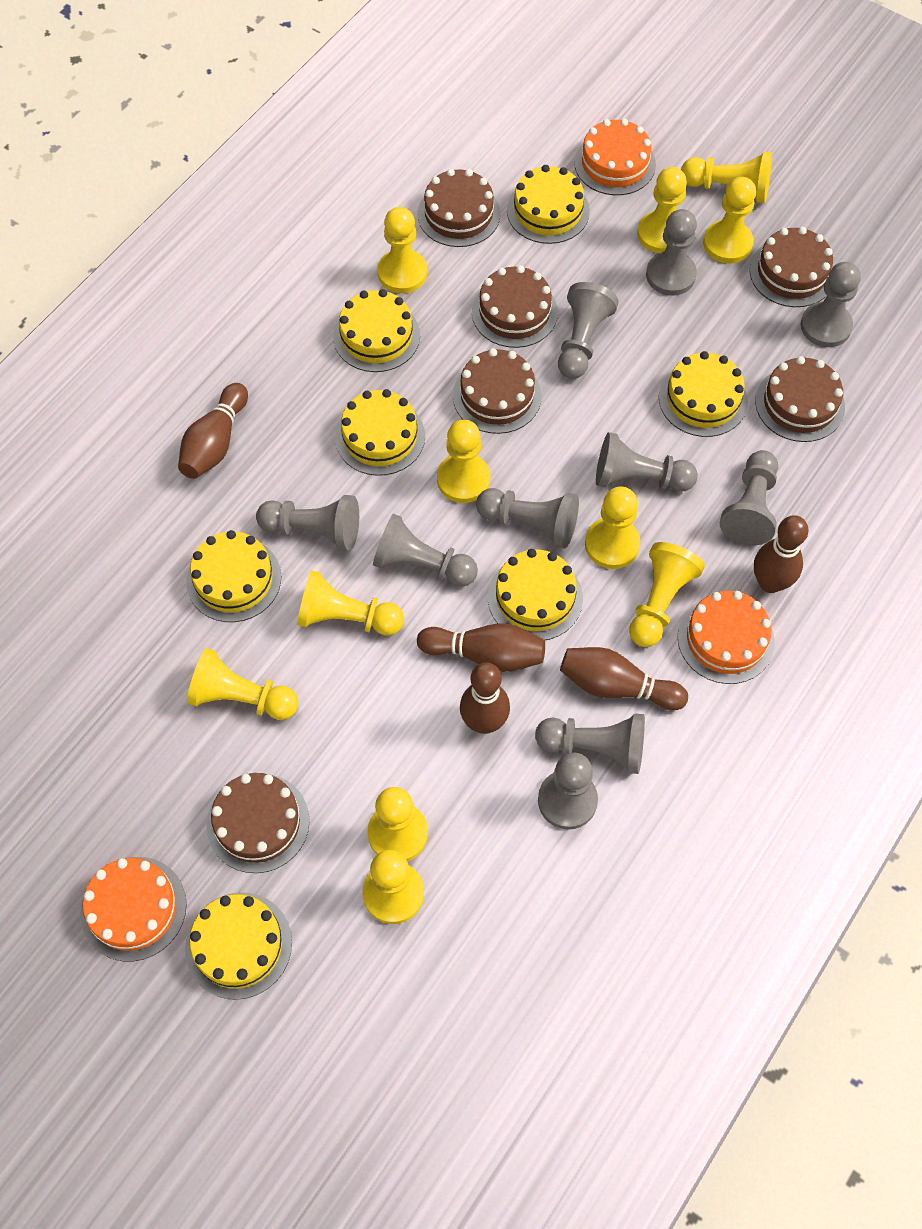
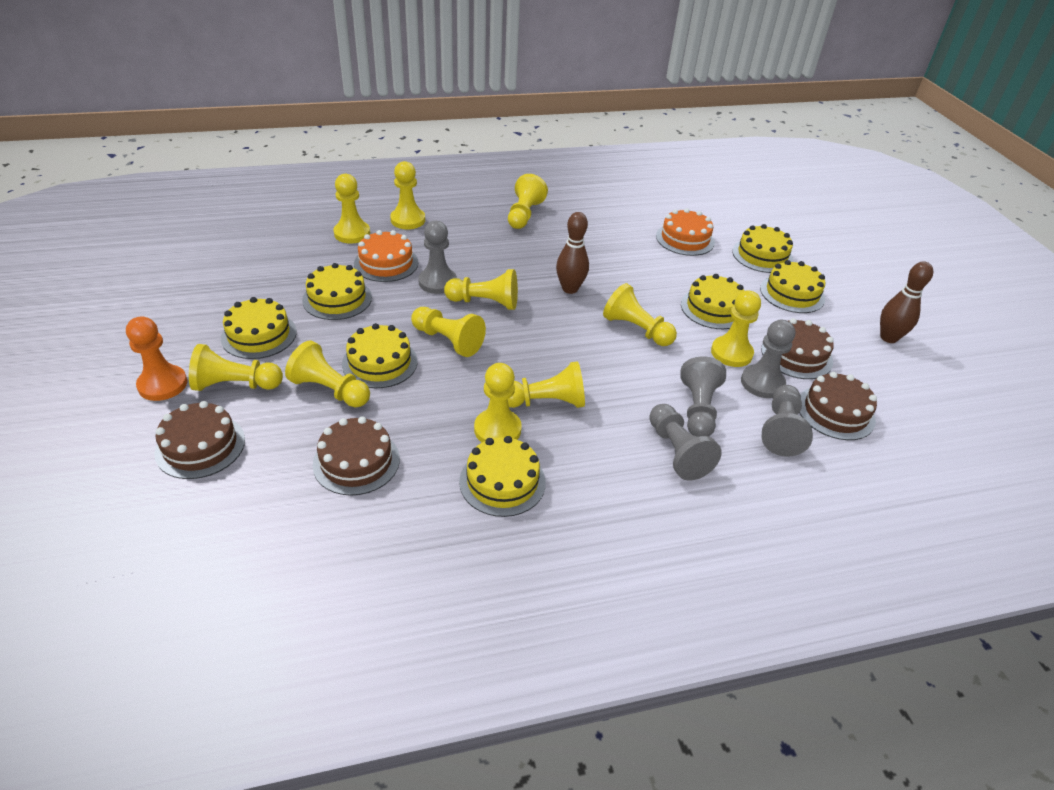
brown bowling pin: 5 -> 2
brown cake: 6 -> 4
grey pawn: 10 -> 5
orange cake: 3 -> 2
orange pawn: 0 -> 1

